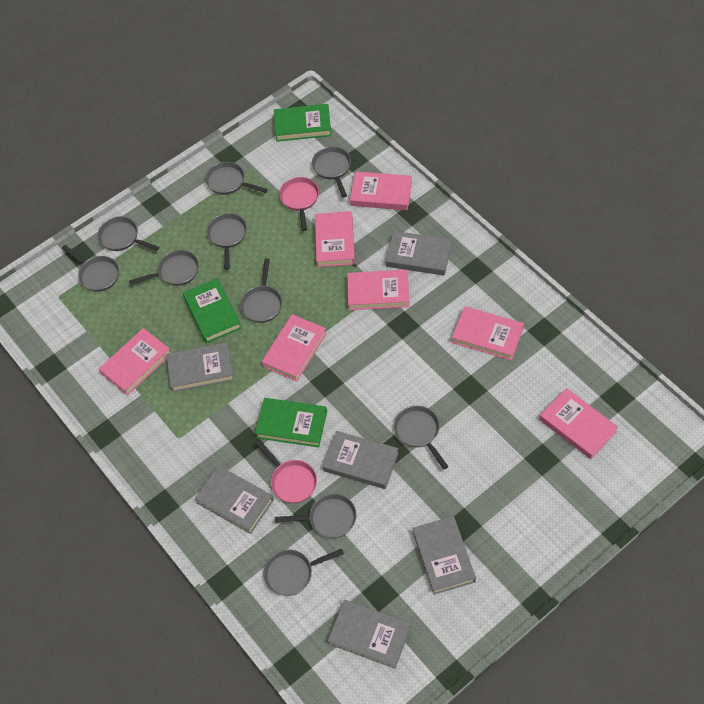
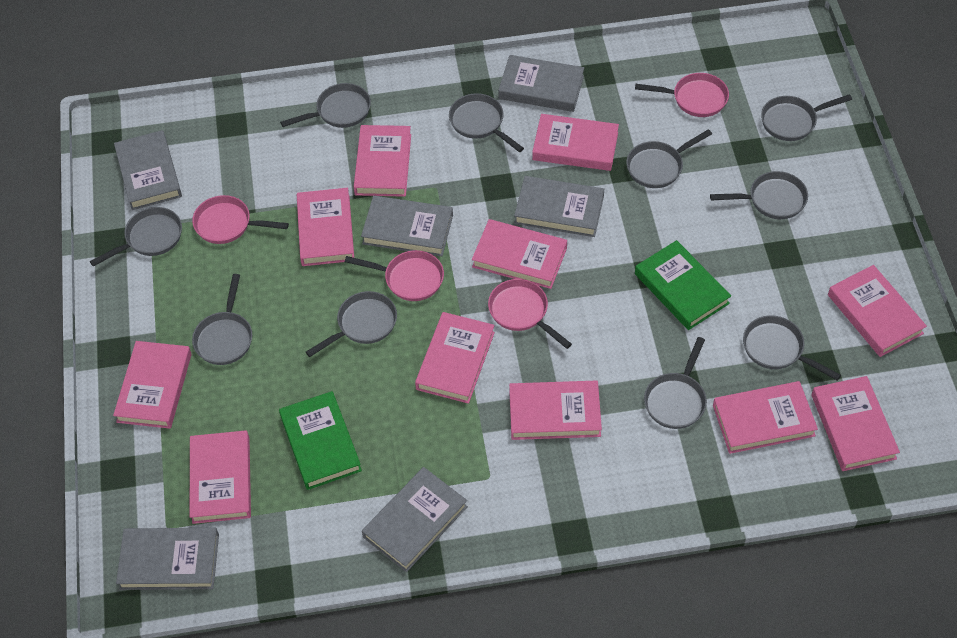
green book: 3 -> 2
pink book: 7 -> 11
pink pan: 2 -> 4

